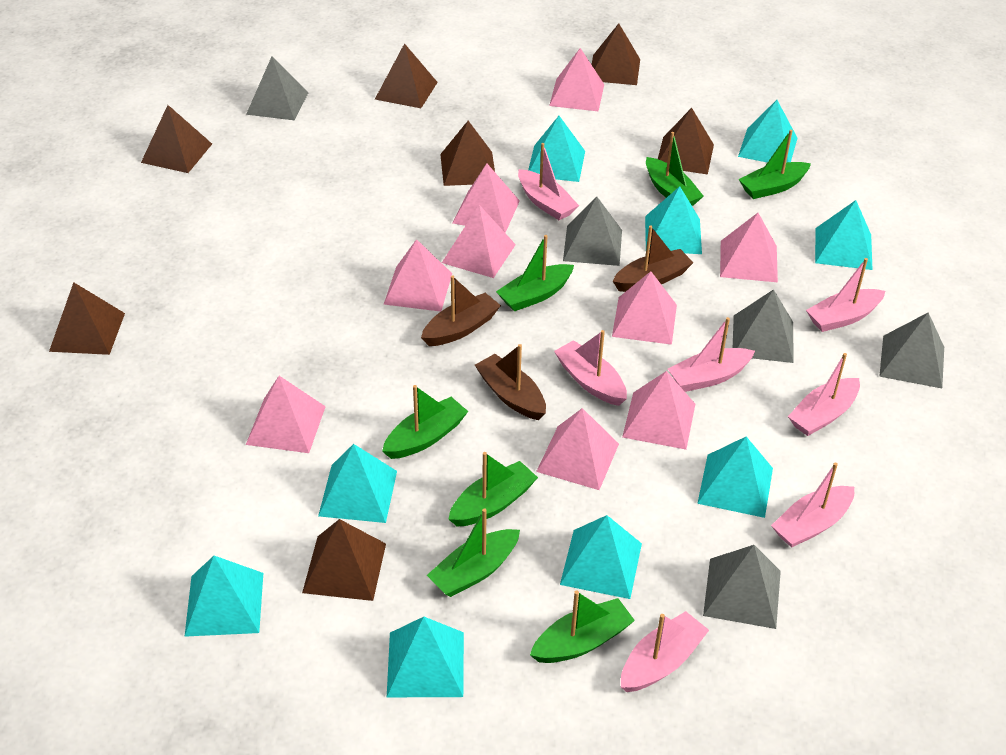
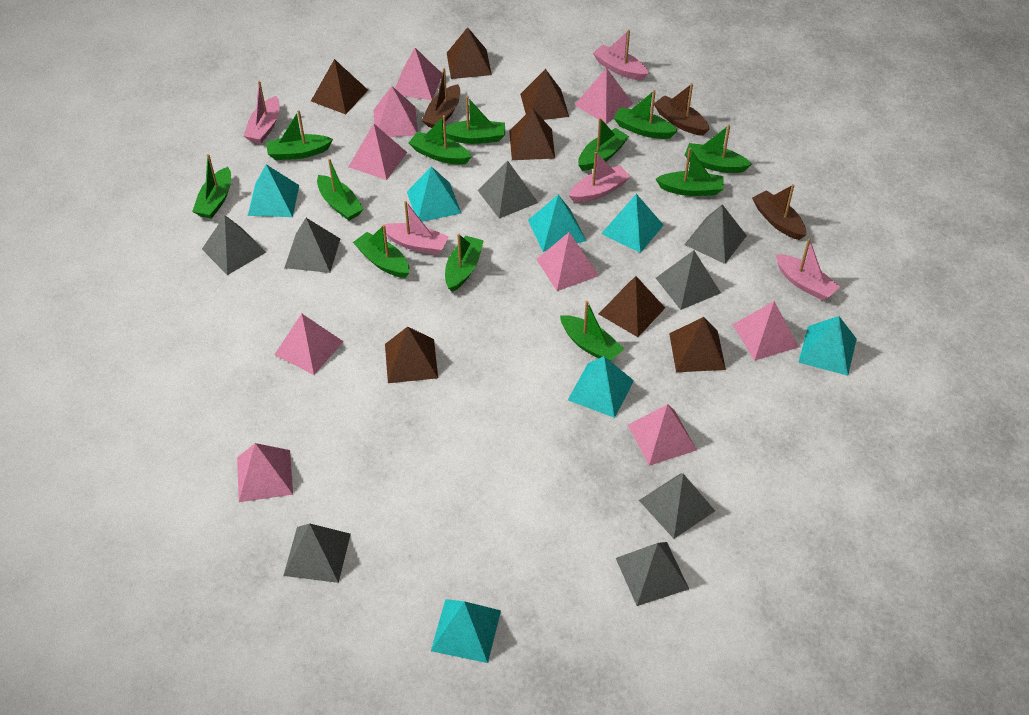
green boat: 7 -> 12
grey pyramid: 5 -> 8
pink boat: 7 -> 5
turquoise pyramid: 9 -> 7

